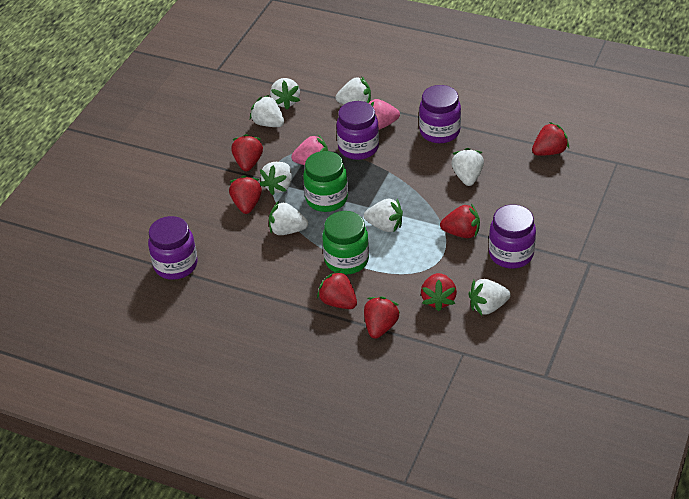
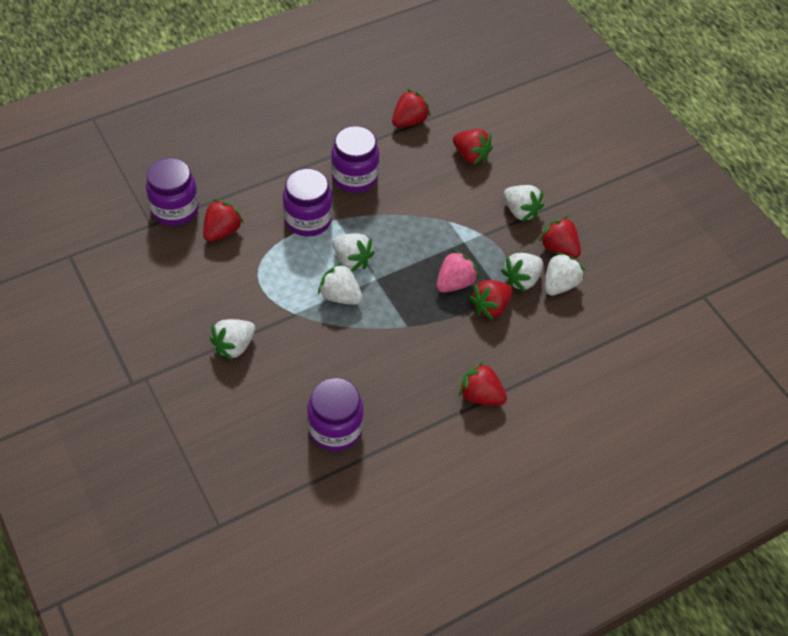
green jar: 2 -> 0
pink strawberry: 2 -> 1
red strawberry: 7 -> 6
white strawberry: 8 -> 6

